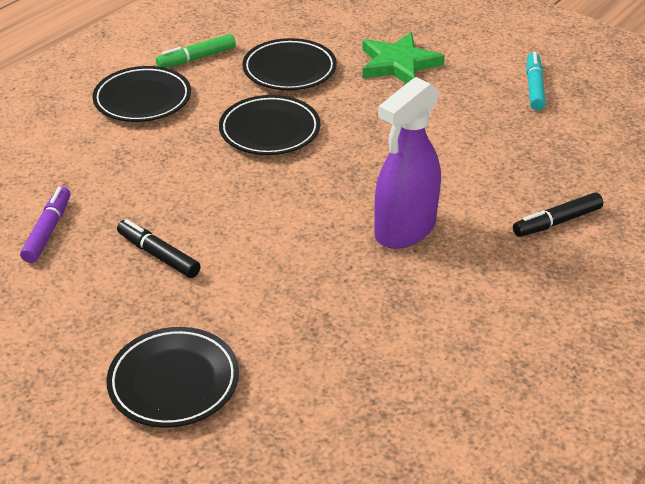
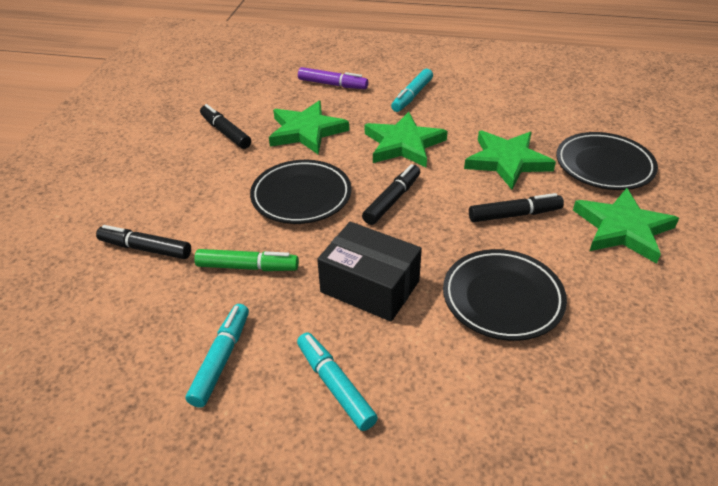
black box: 0 -> 1
black marker: 2 -> 4
black plate: 4 -> 3
green star: 1 -> 4
purple spray bottle: 1 -> 0
turquoise marker: 1 -> 3

